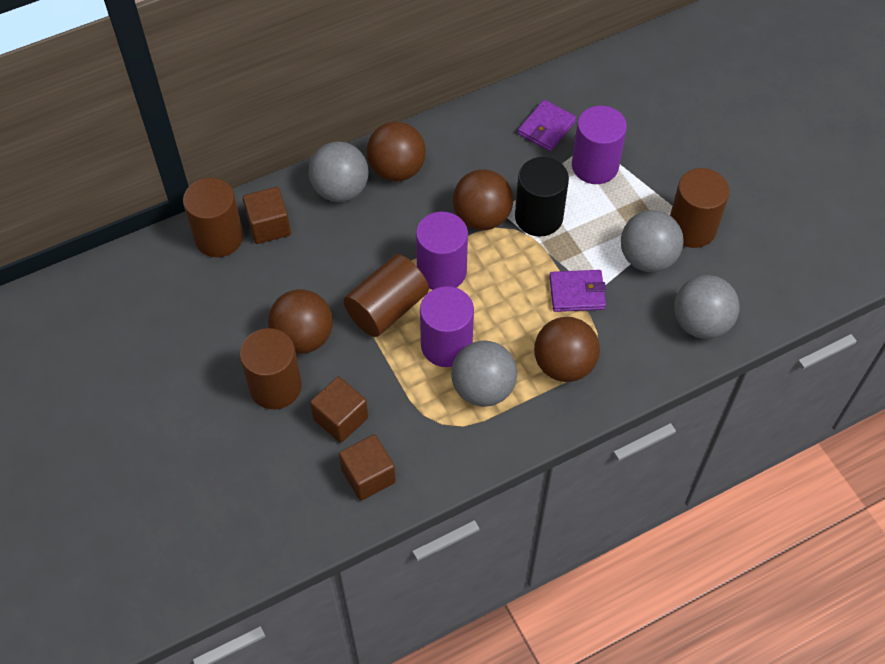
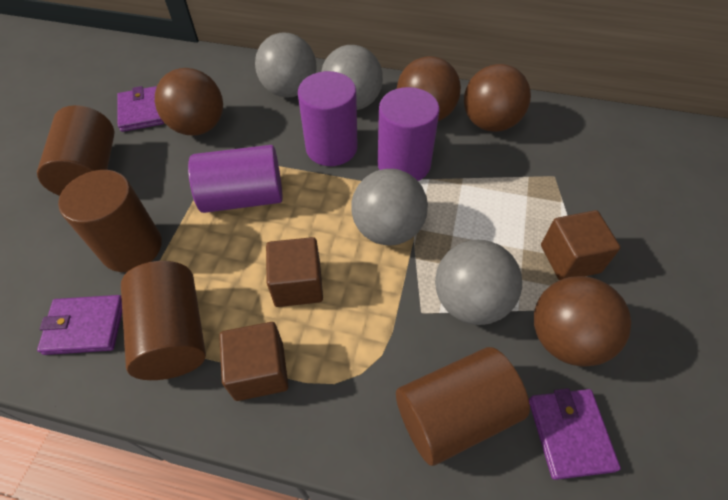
black cylinder: 1 -> 0
purple wallet: 2 -> 3

